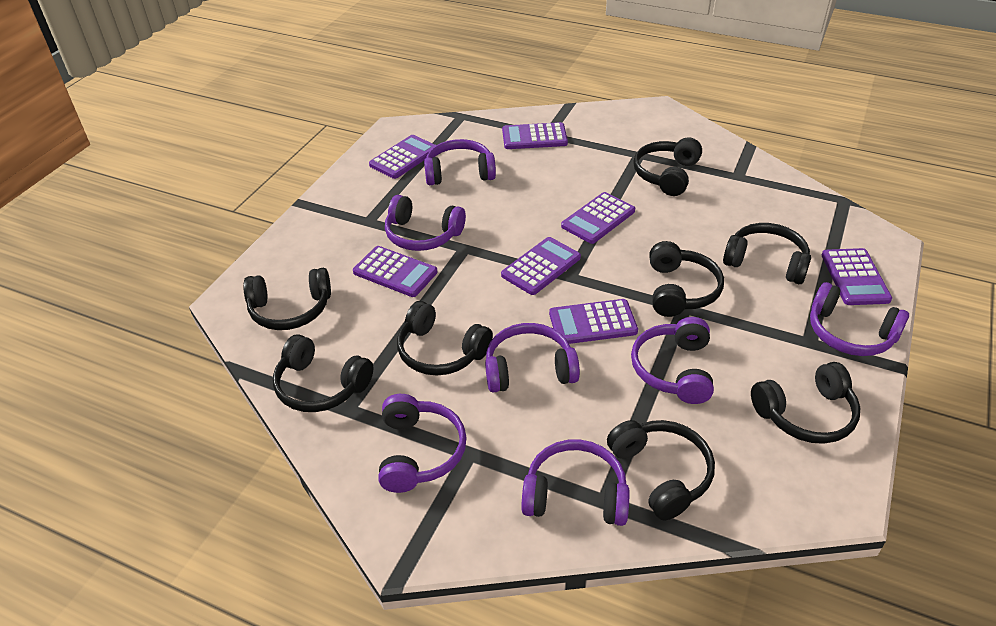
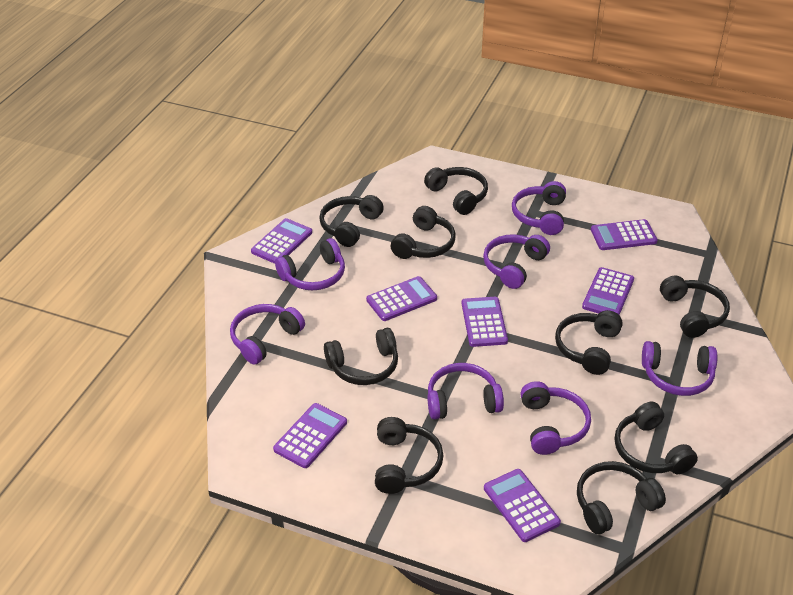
black headphones: 8 -> 9

